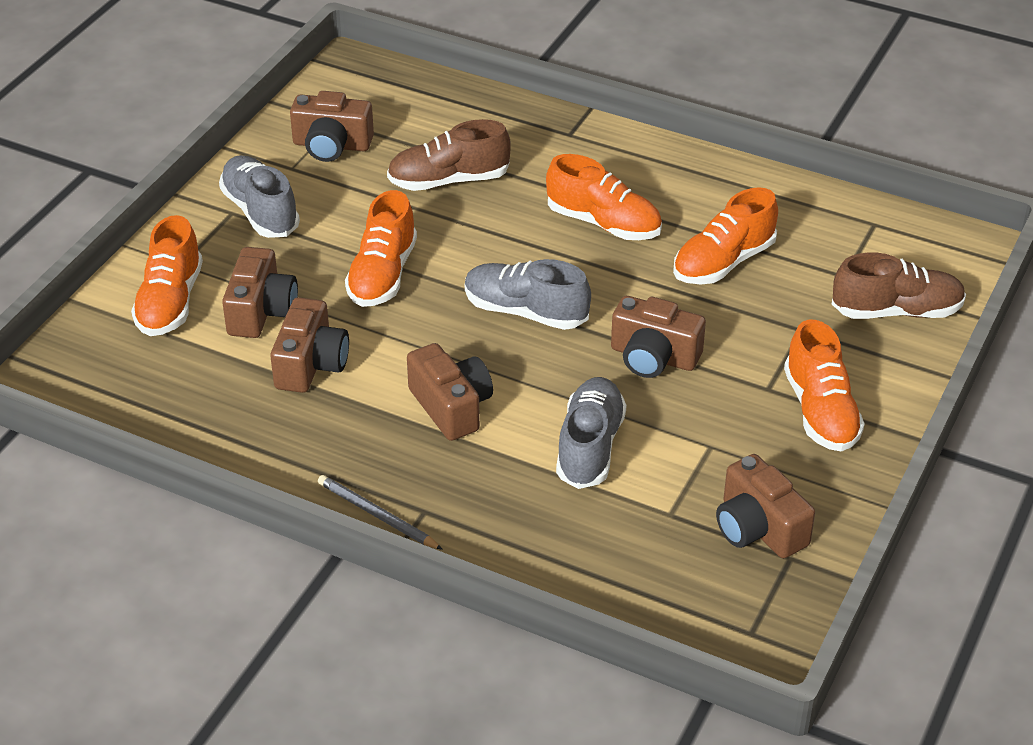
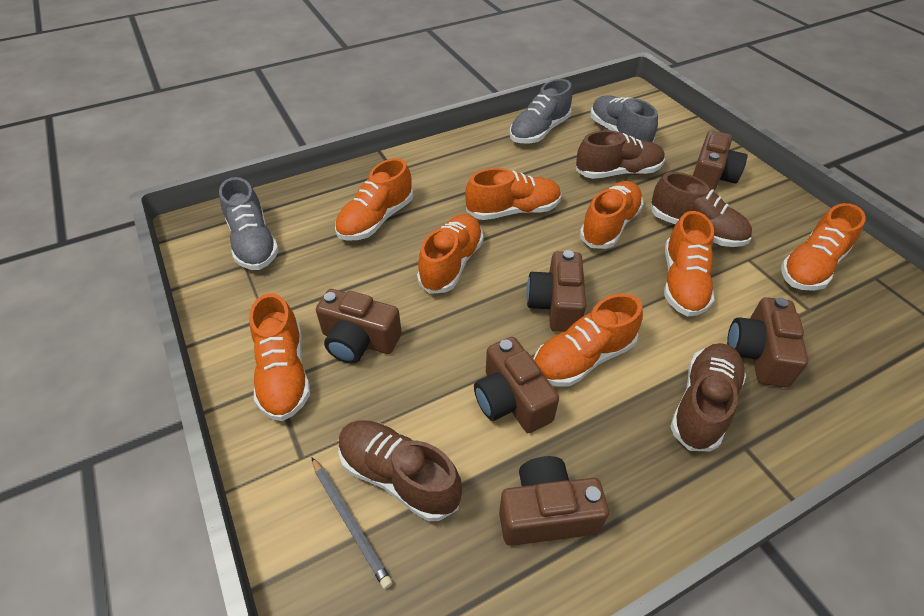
brown shoe: 2 -> 4
orange shoe: 5 -> 8

